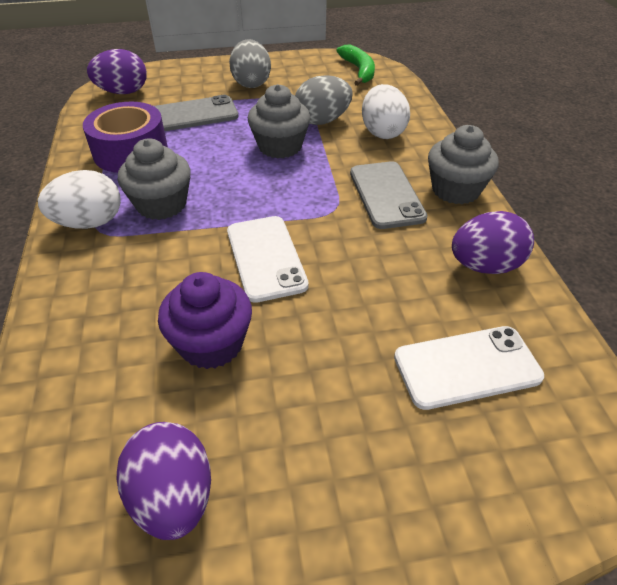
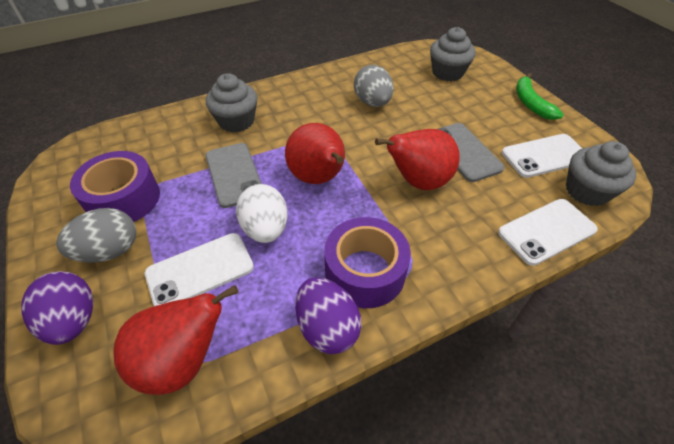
purple cupcake: 1 -> 0
purple egg: 3 -> 2
purple tape: 1 -> 2
red pear: 0 -> 3
white egg: 2 -> 1
white phone: 2 -> 3

